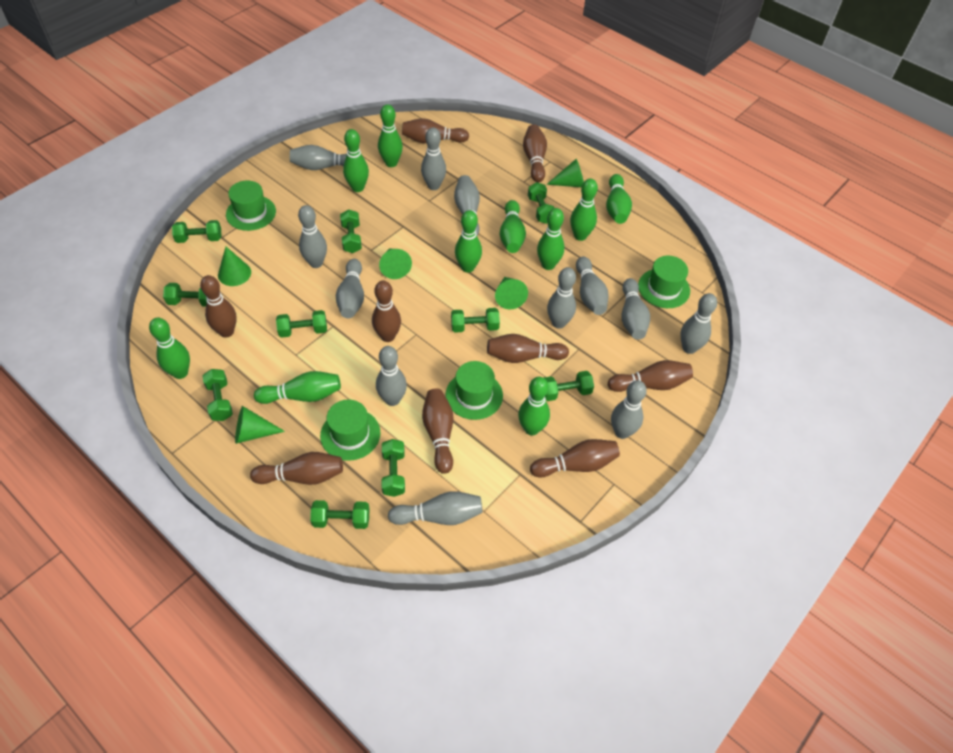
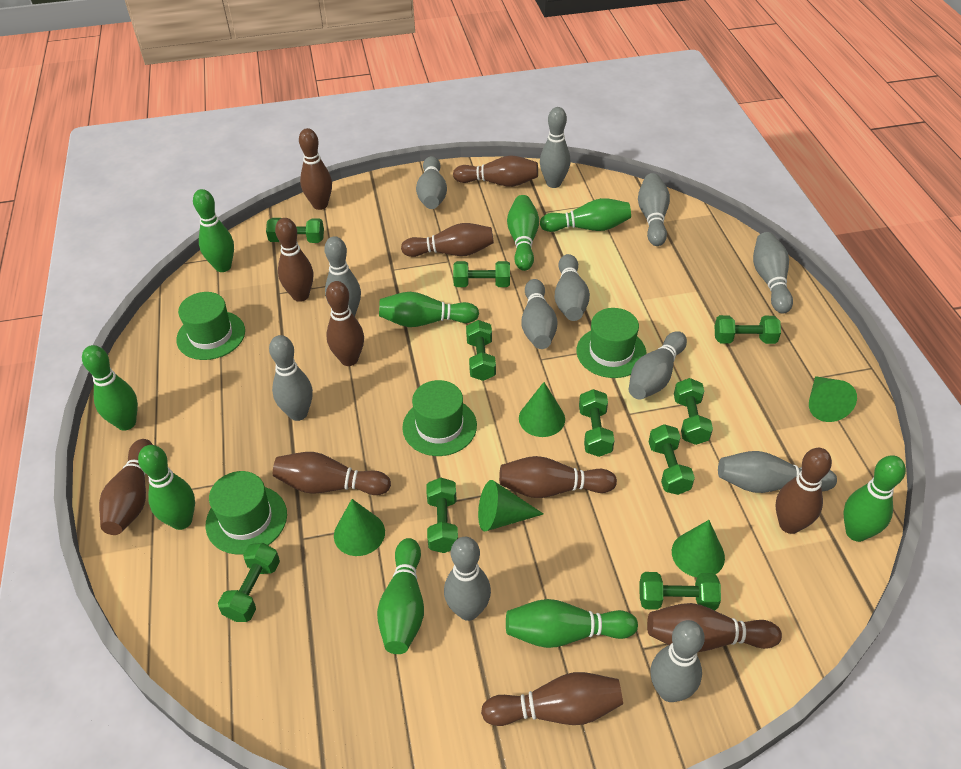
brown bowling pin: 9 -> 11
green bowling pin: 10 -> 9

